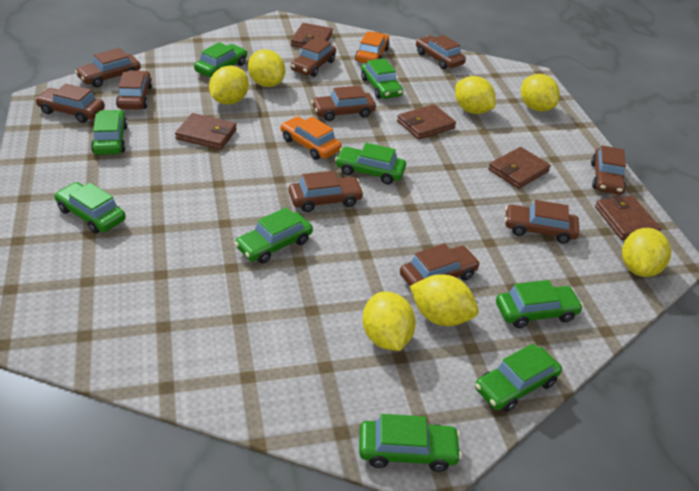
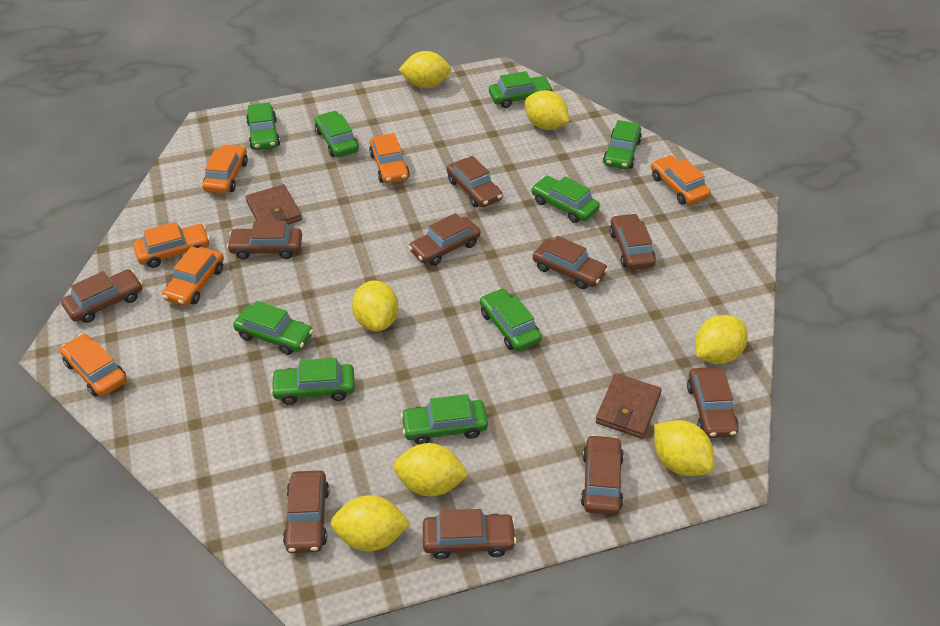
brown wallet: 5 -> 2
orange car: 2 -> 6

